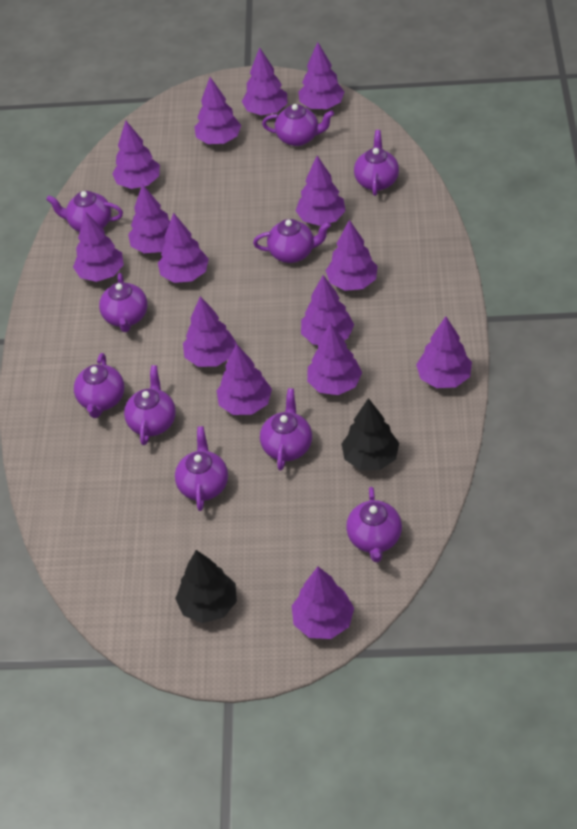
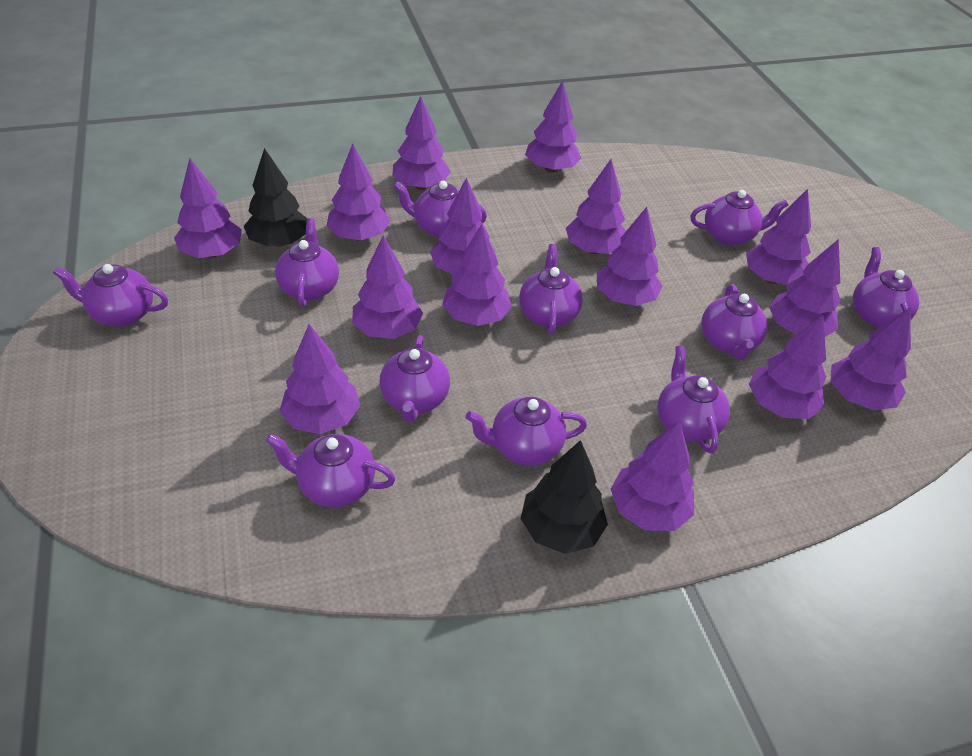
purple teapot: 10 -> 11

